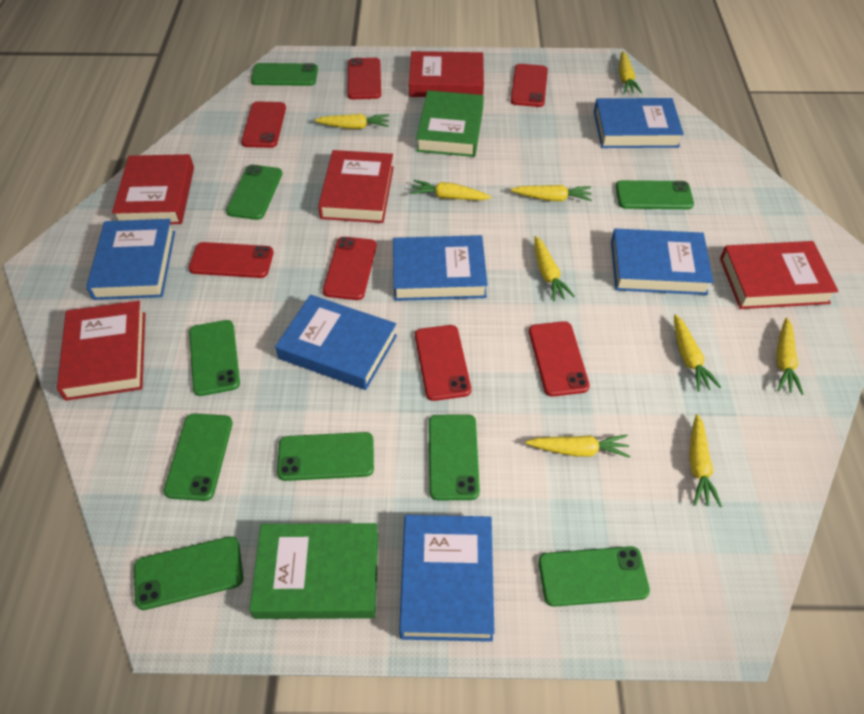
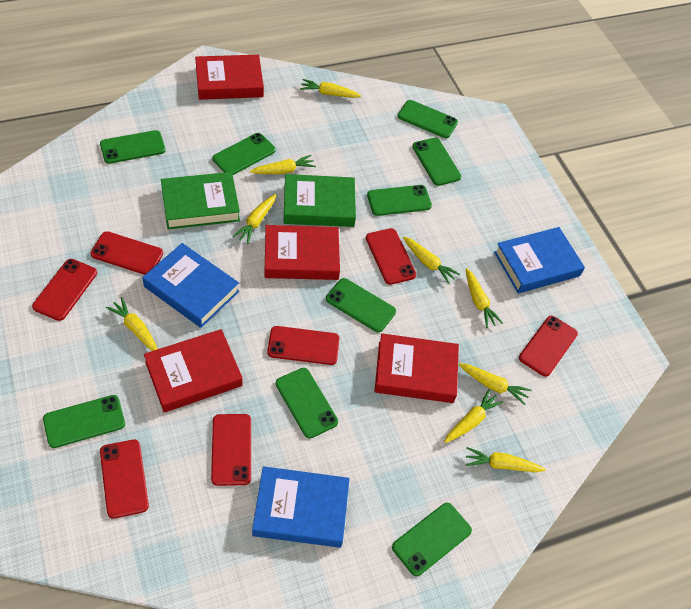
blue book: 6 -> 3
red book: 5 -> 4

